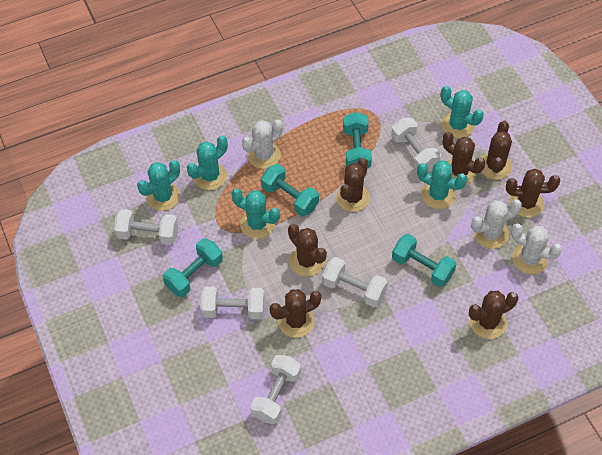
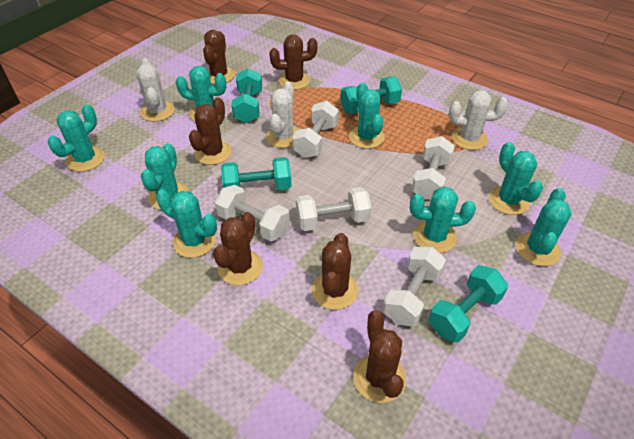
brown cactus: 7 -> 6
turquoise cactus: 5 -> 8

